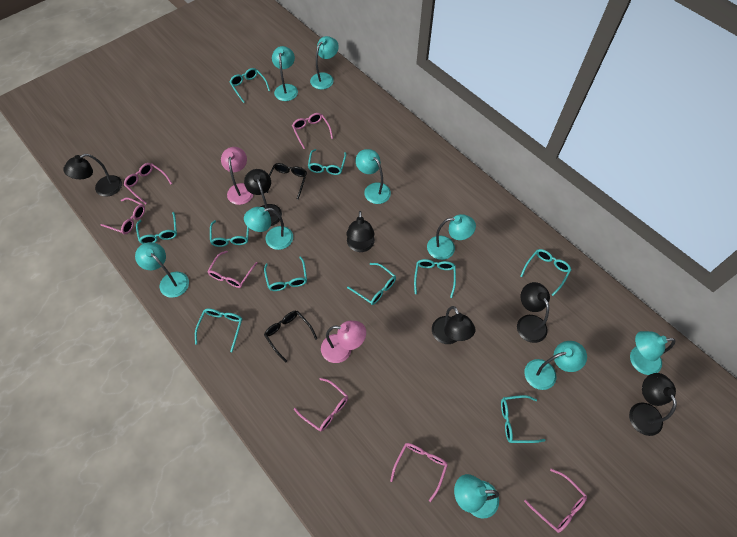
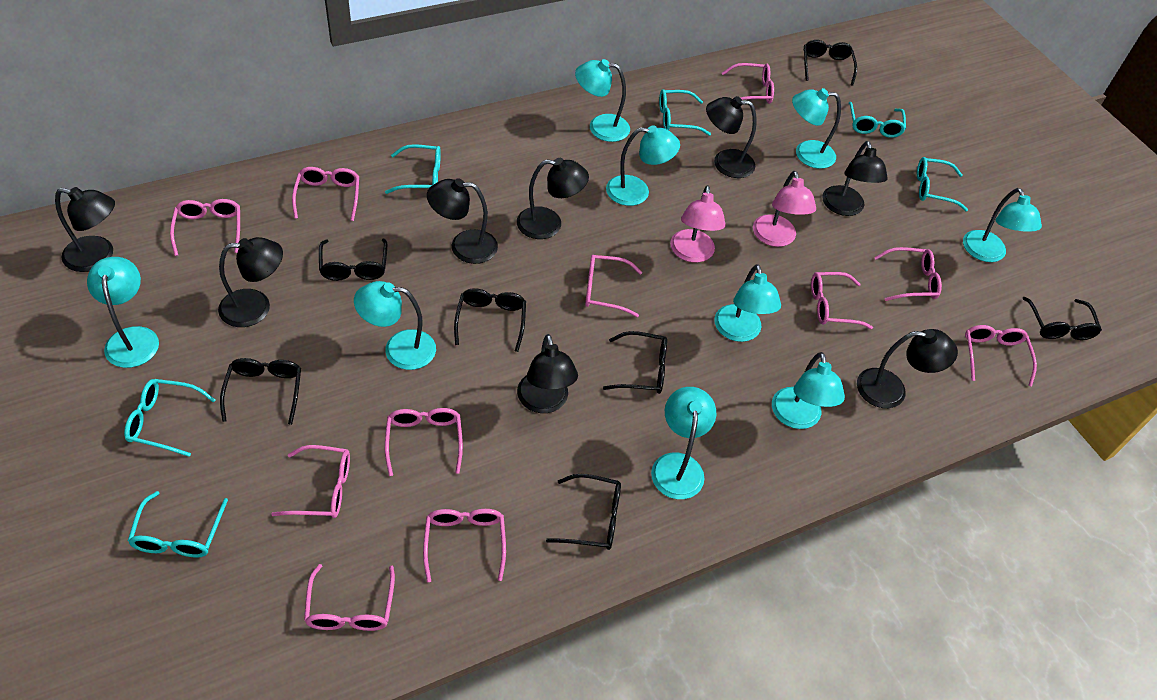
black glasses: 2 -> 7
black lamp: 6 -> 8
pink glasses: 7 -> 11
turquoise glasses: 10 -> 6

